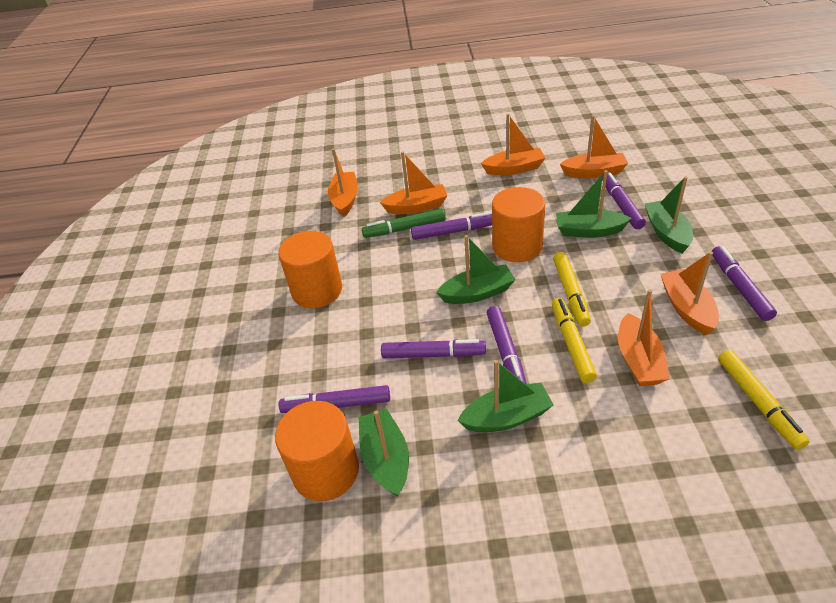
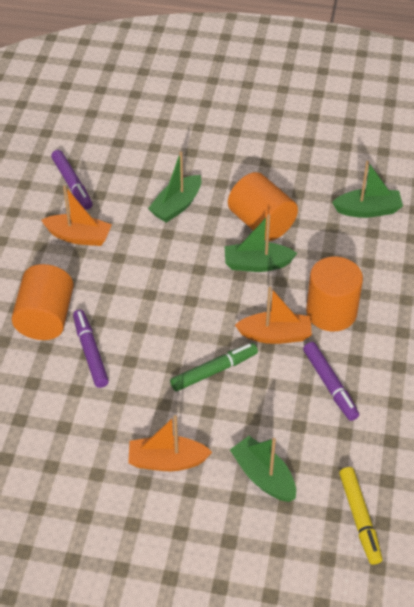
green boat: 5 -> 4
orange boat: 6 -> 3
purple marker: 6 -> 3
yellow marker: 3 -> 1

